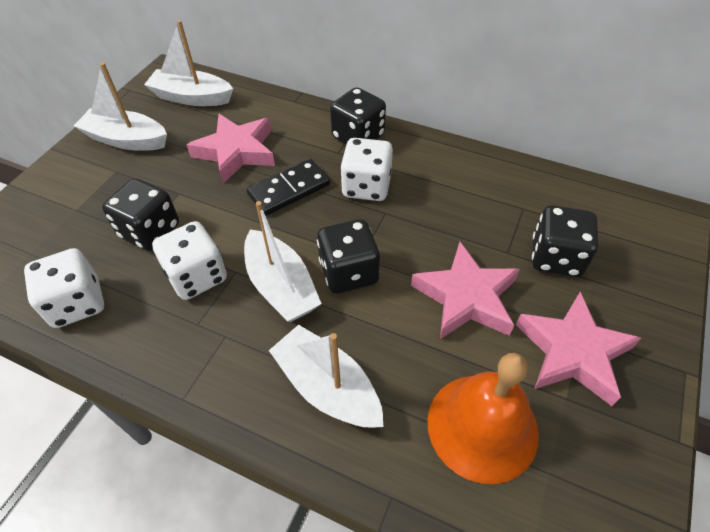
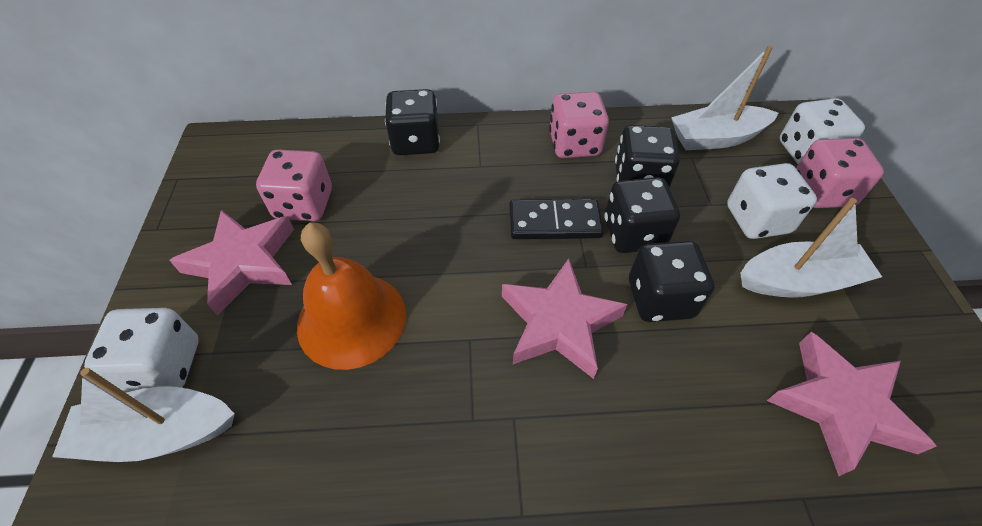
pink dice: 0 -> 3
white boat: 4 -> 3

